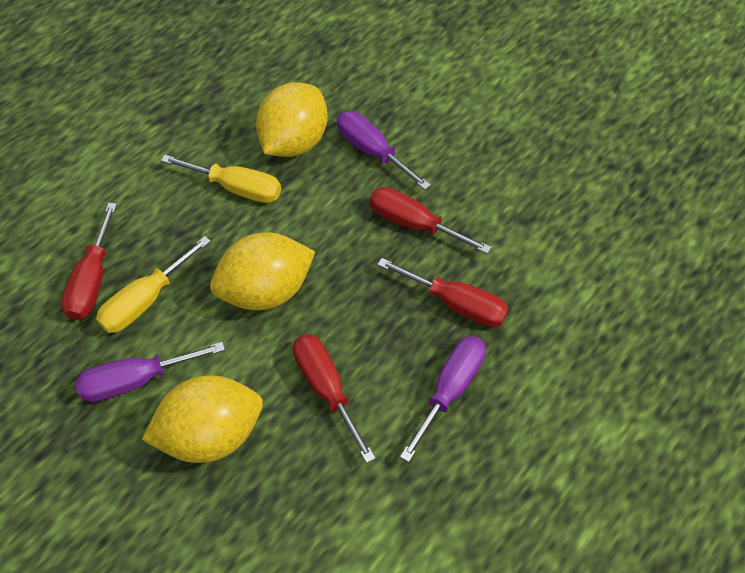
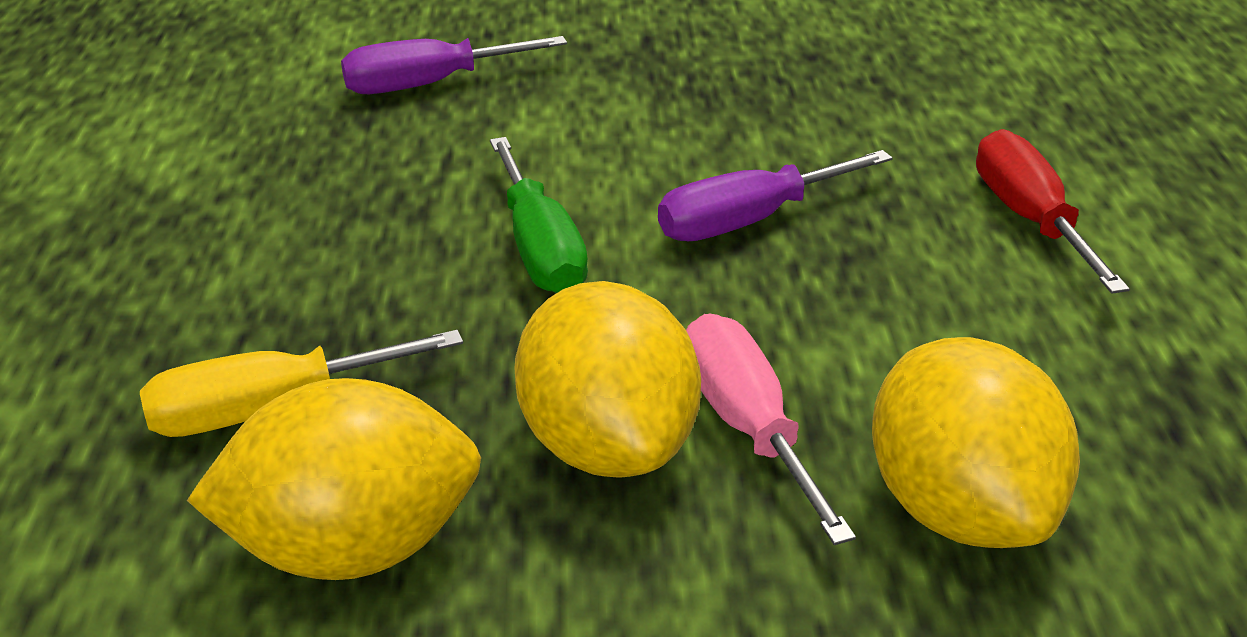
green screwdriver: 0 -> 1
pink screwdriver: 0 -> 1
purple screwdriver: 3 -> 2
red screwdriver: 4 -> 1
yellow screwdriver: 2 -> 1

